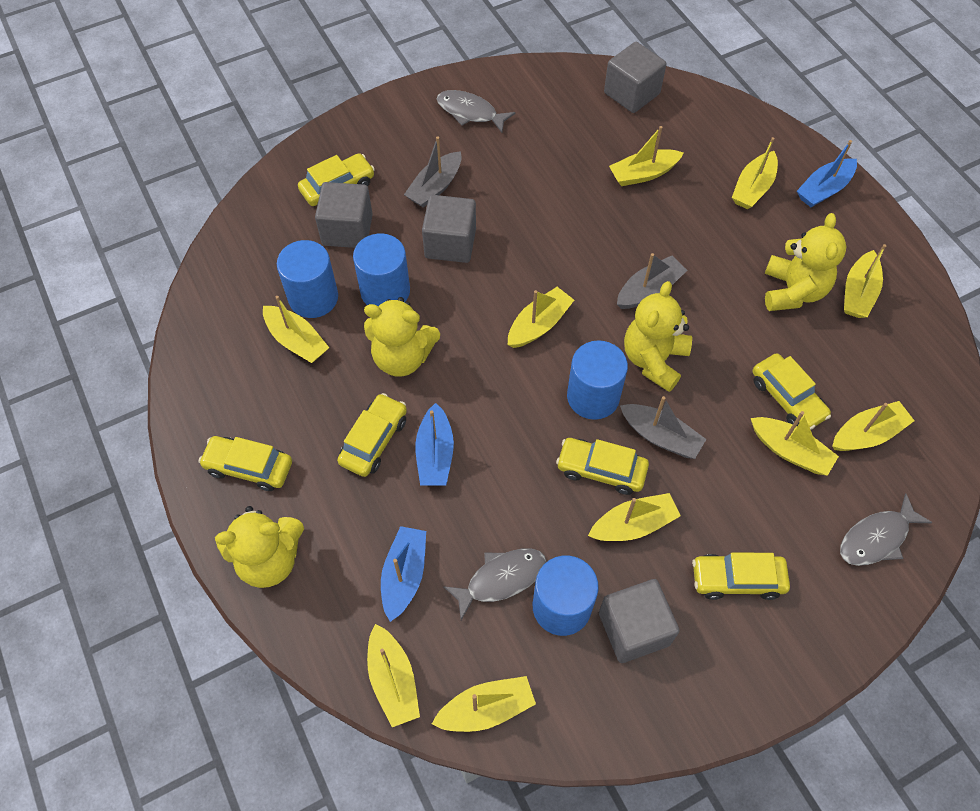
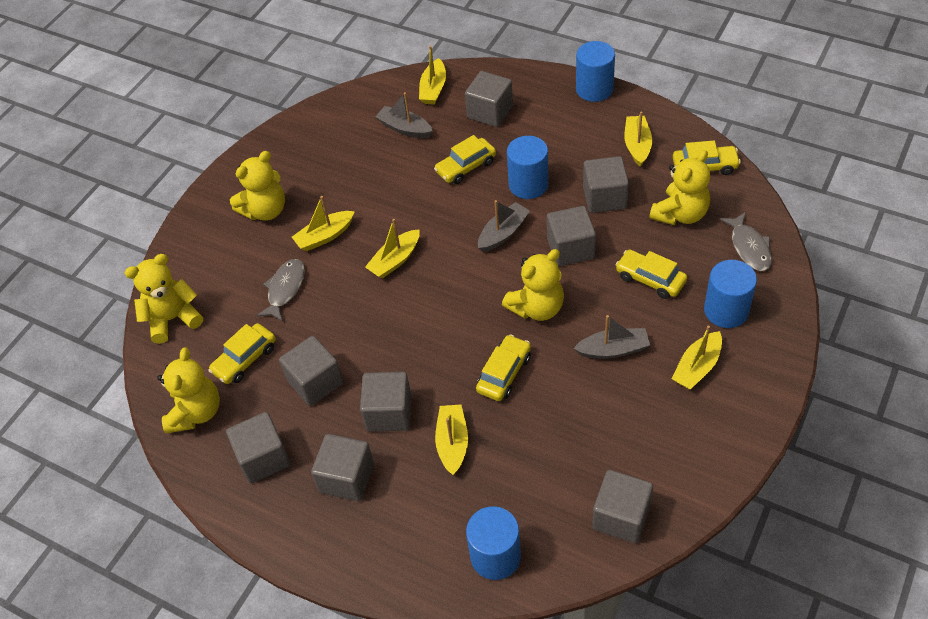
blue boat: 3 -> 0
grey cube: 4 -> 8
grey fish: 3 -> 2
yellow boat: 10 -> 6
yellow car: 6 -> 5
yellow teddy bear: 4 -> 5

